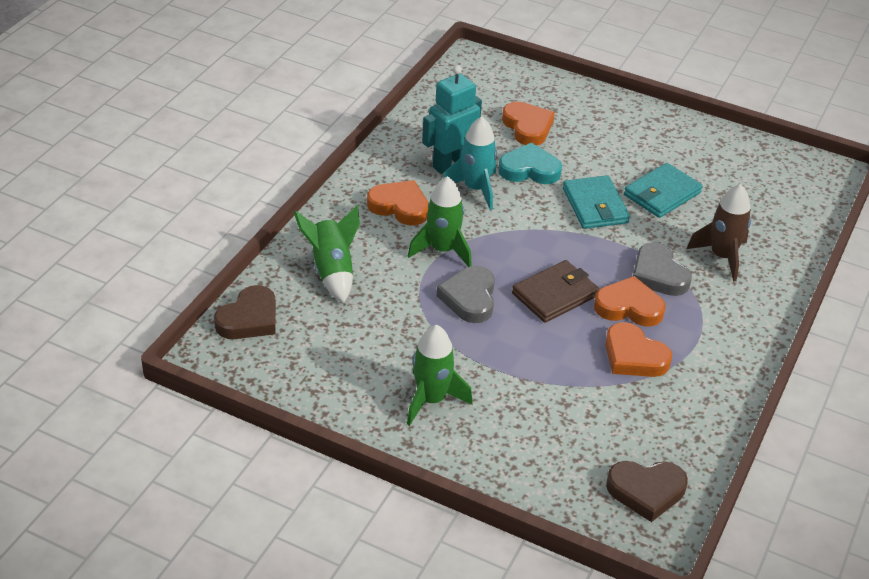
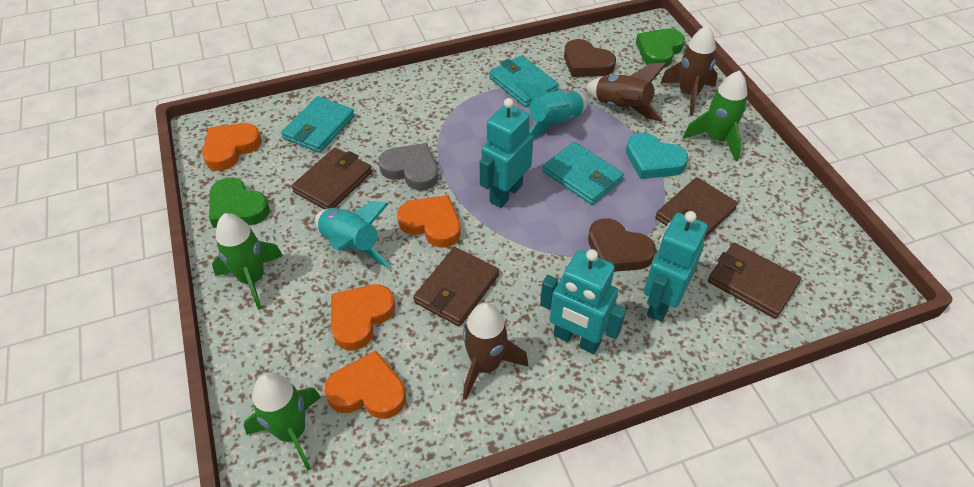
brown rocket: 1 -> 3
brown wallet: 1 -> 4
green heart: 0 -> 2
grey heart: 2 -> 1
turquoise robot: 1 -> 3
turquoise rocket: 1 -> 2
turquoise wallet: 2 -> 3

